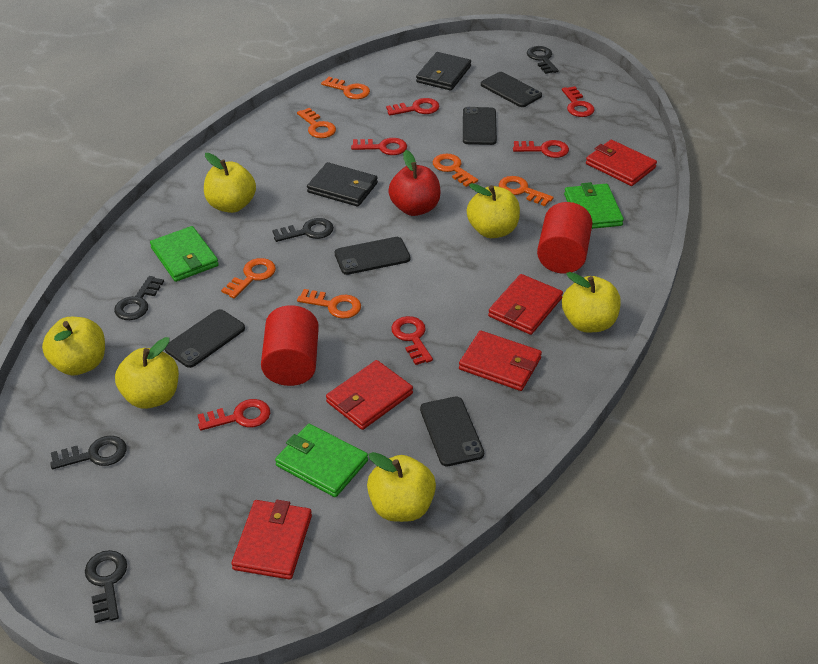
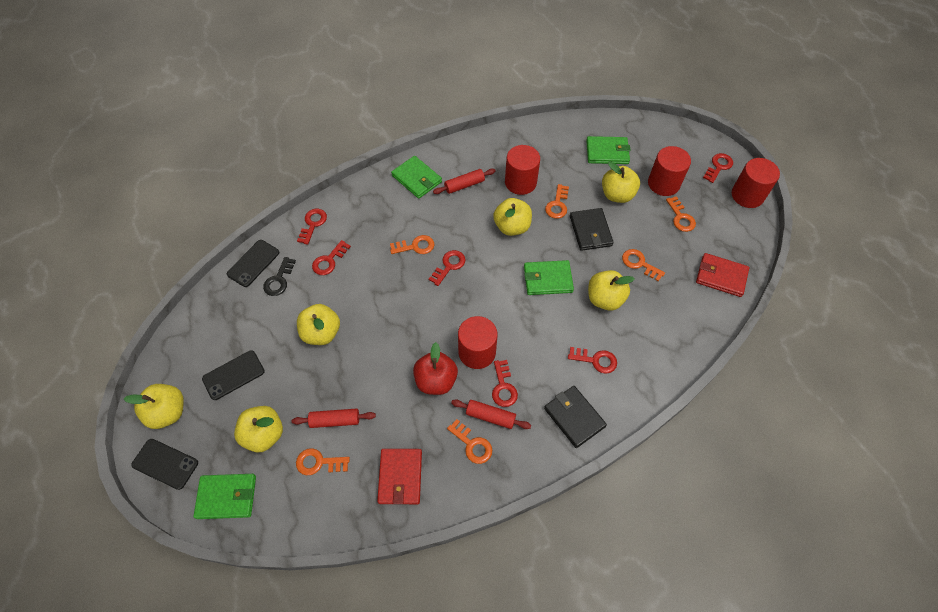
black key: 5 -> 1
black phone: 5 -> 3
green wallet: 3 -> 4
red cylinder: 2 -> 4
red rolling pin: 0 -> 3
red wallet: 5 -> 2

